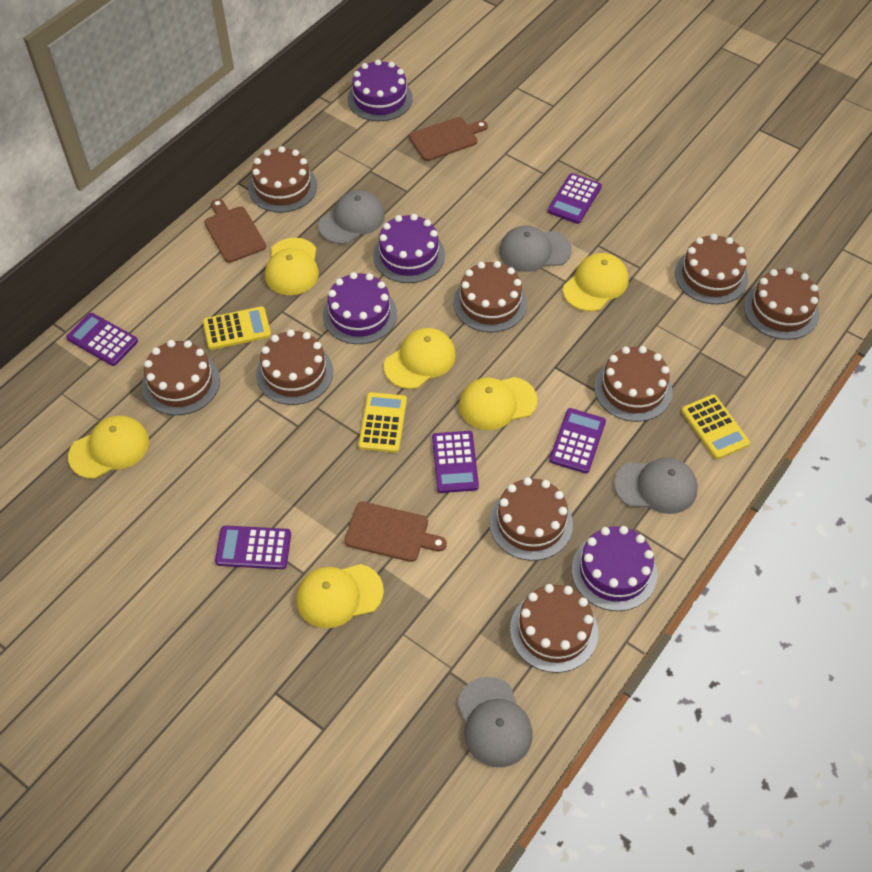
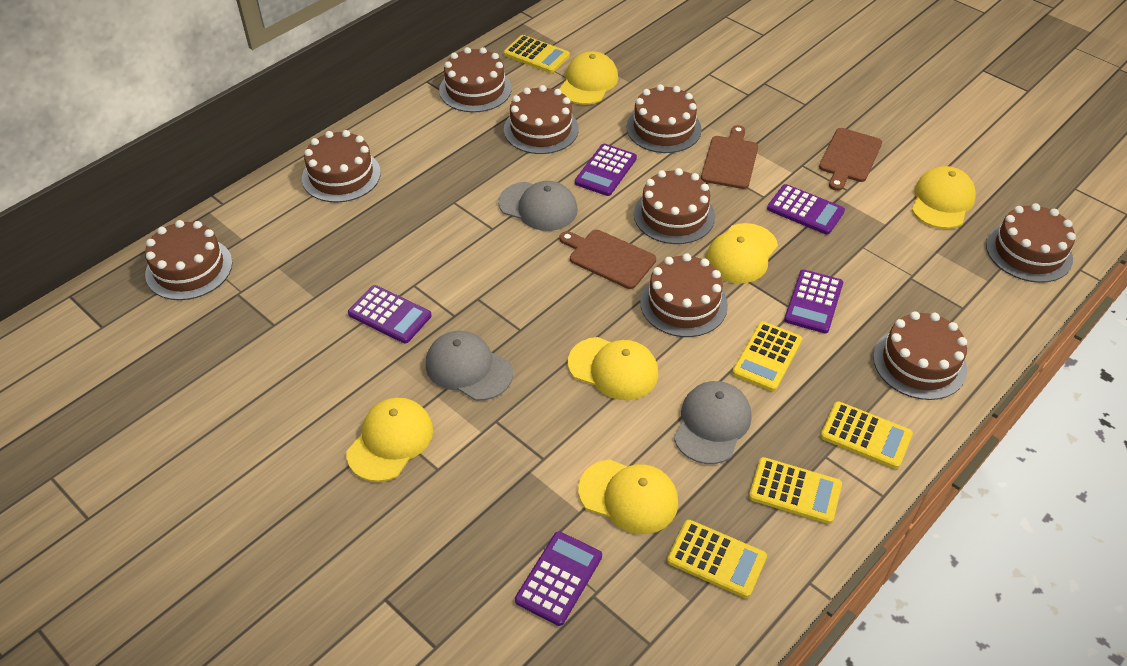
grey cap: 4 -> 3
purple cake: 4 -> 0
yellow calculator: 3 -> 5

